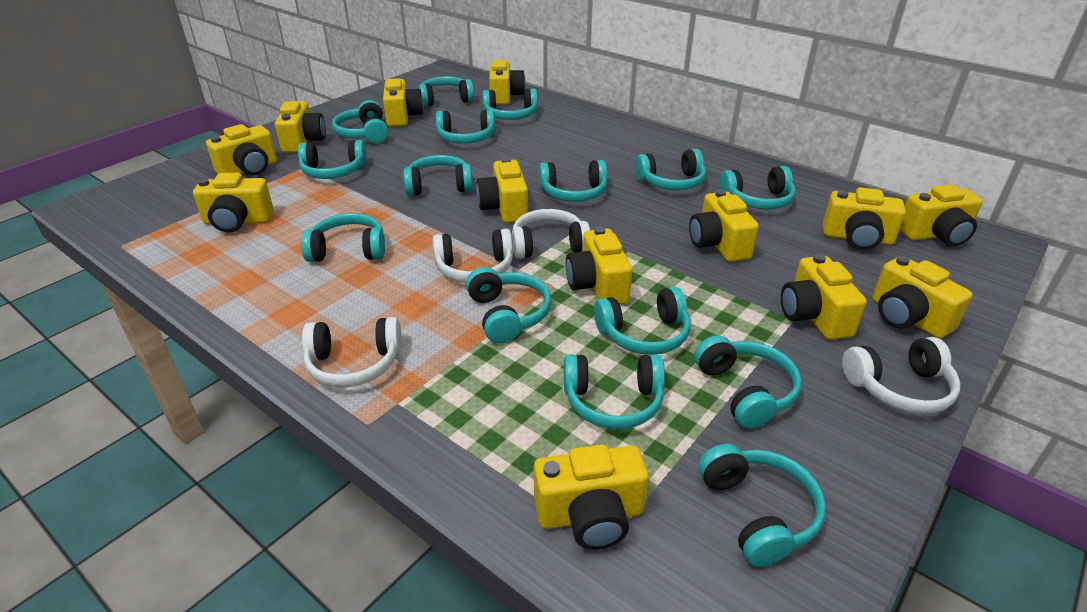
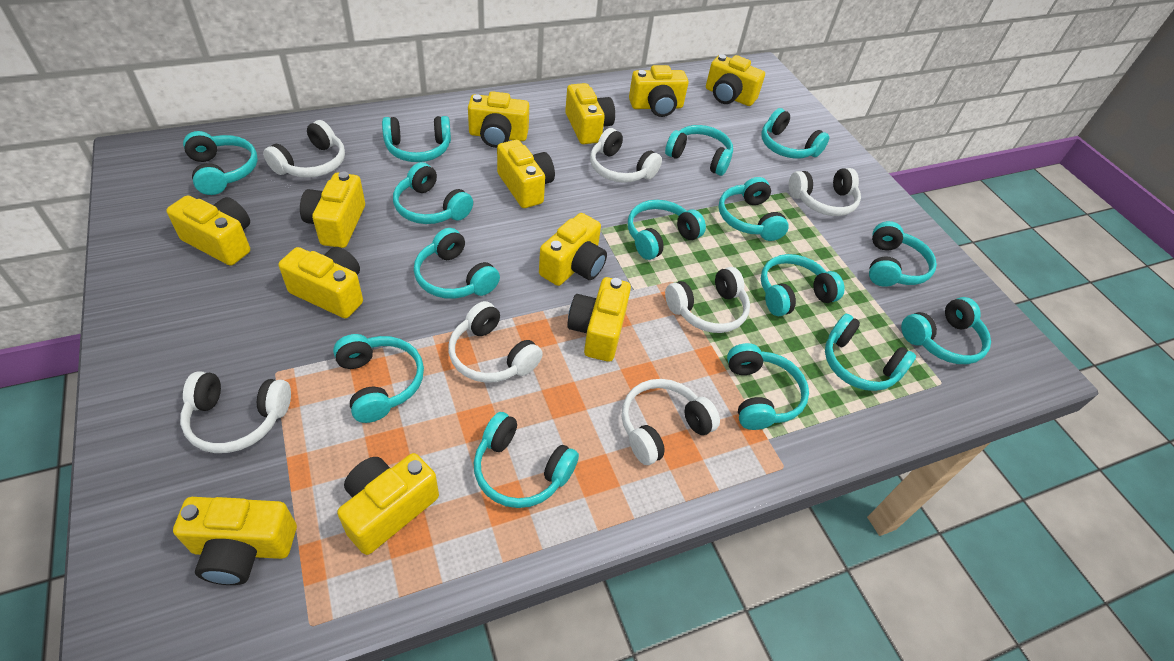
white headphones: 4 -> 7
yellow camera: 13 -> 12

